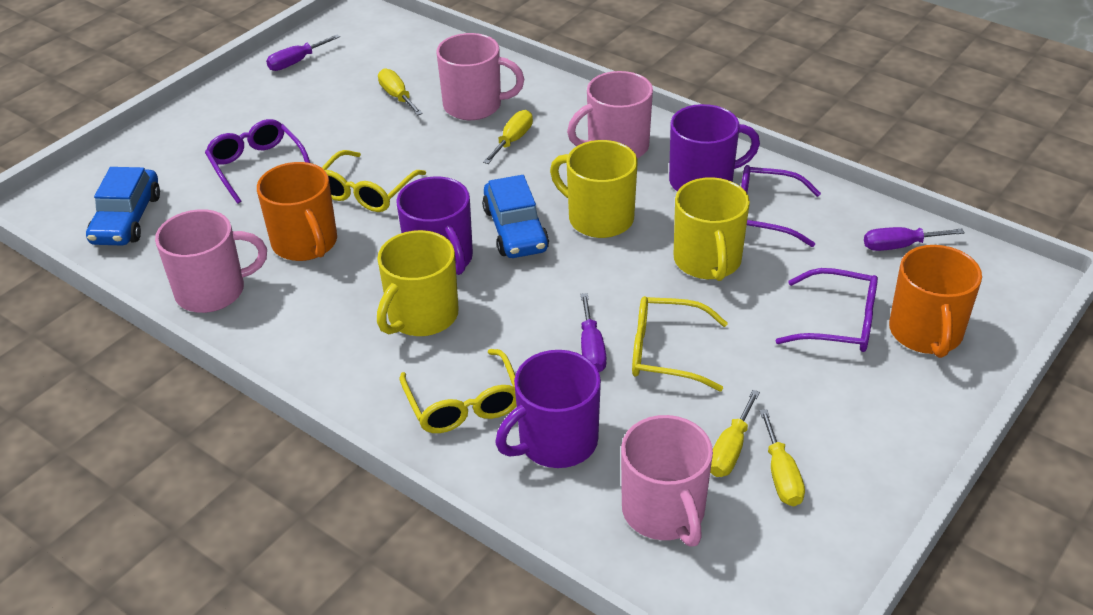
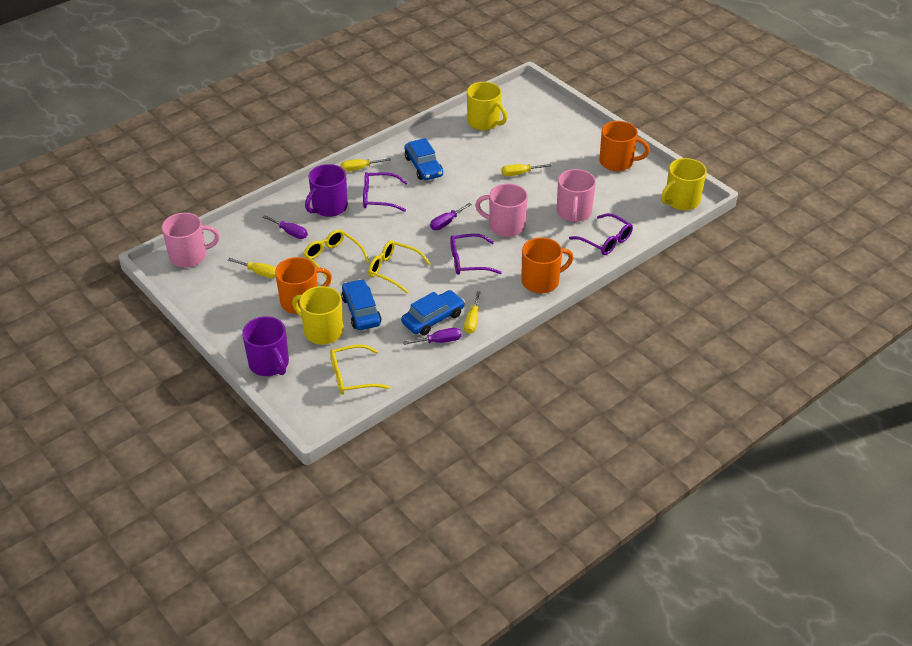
blue car: 2 -> 3
orange mug: 2 -> 3
pink mug: 4 -> 3
purple mug: 3 -> 2

